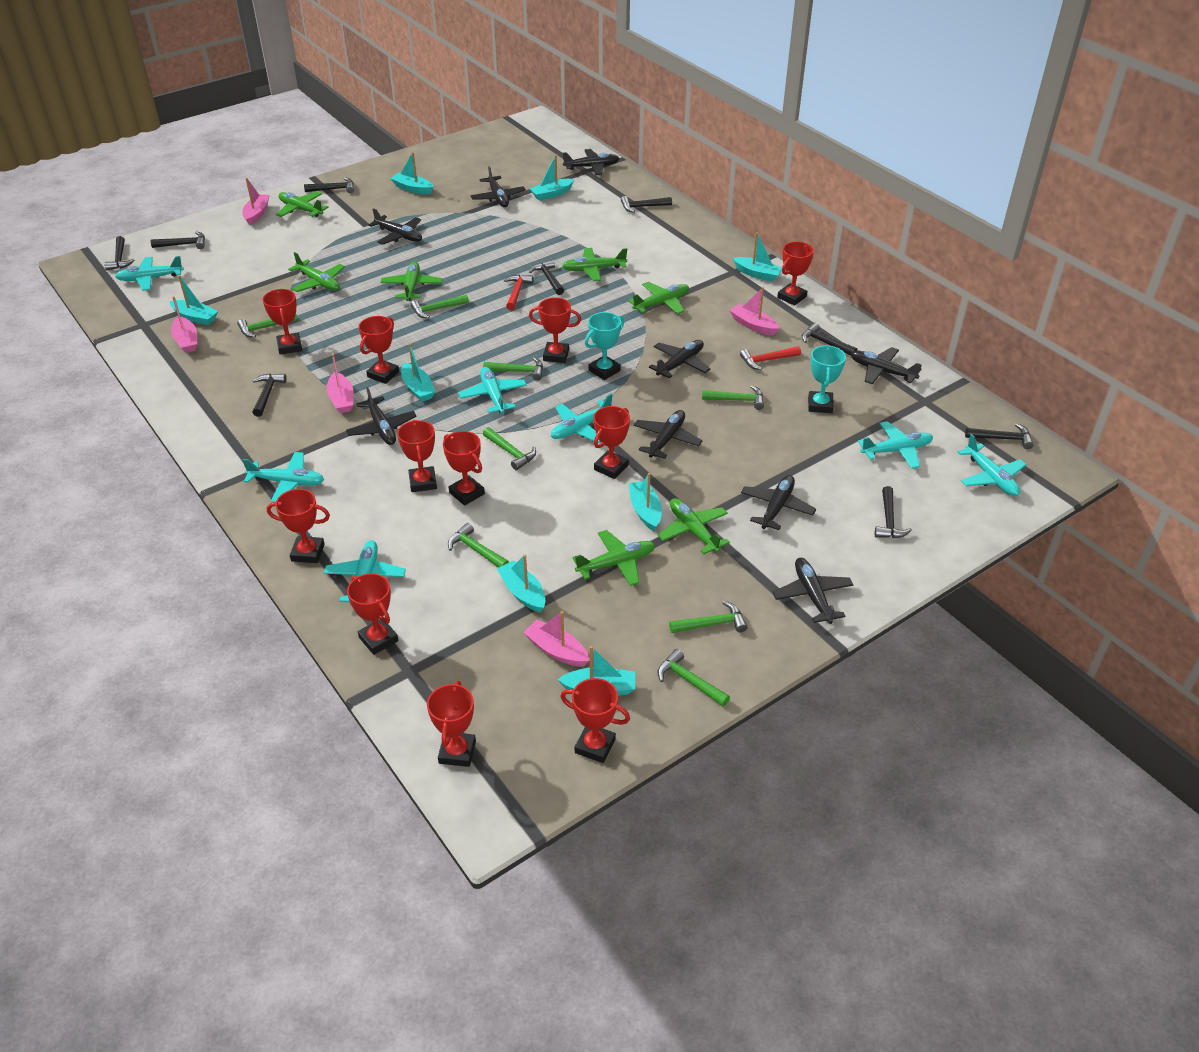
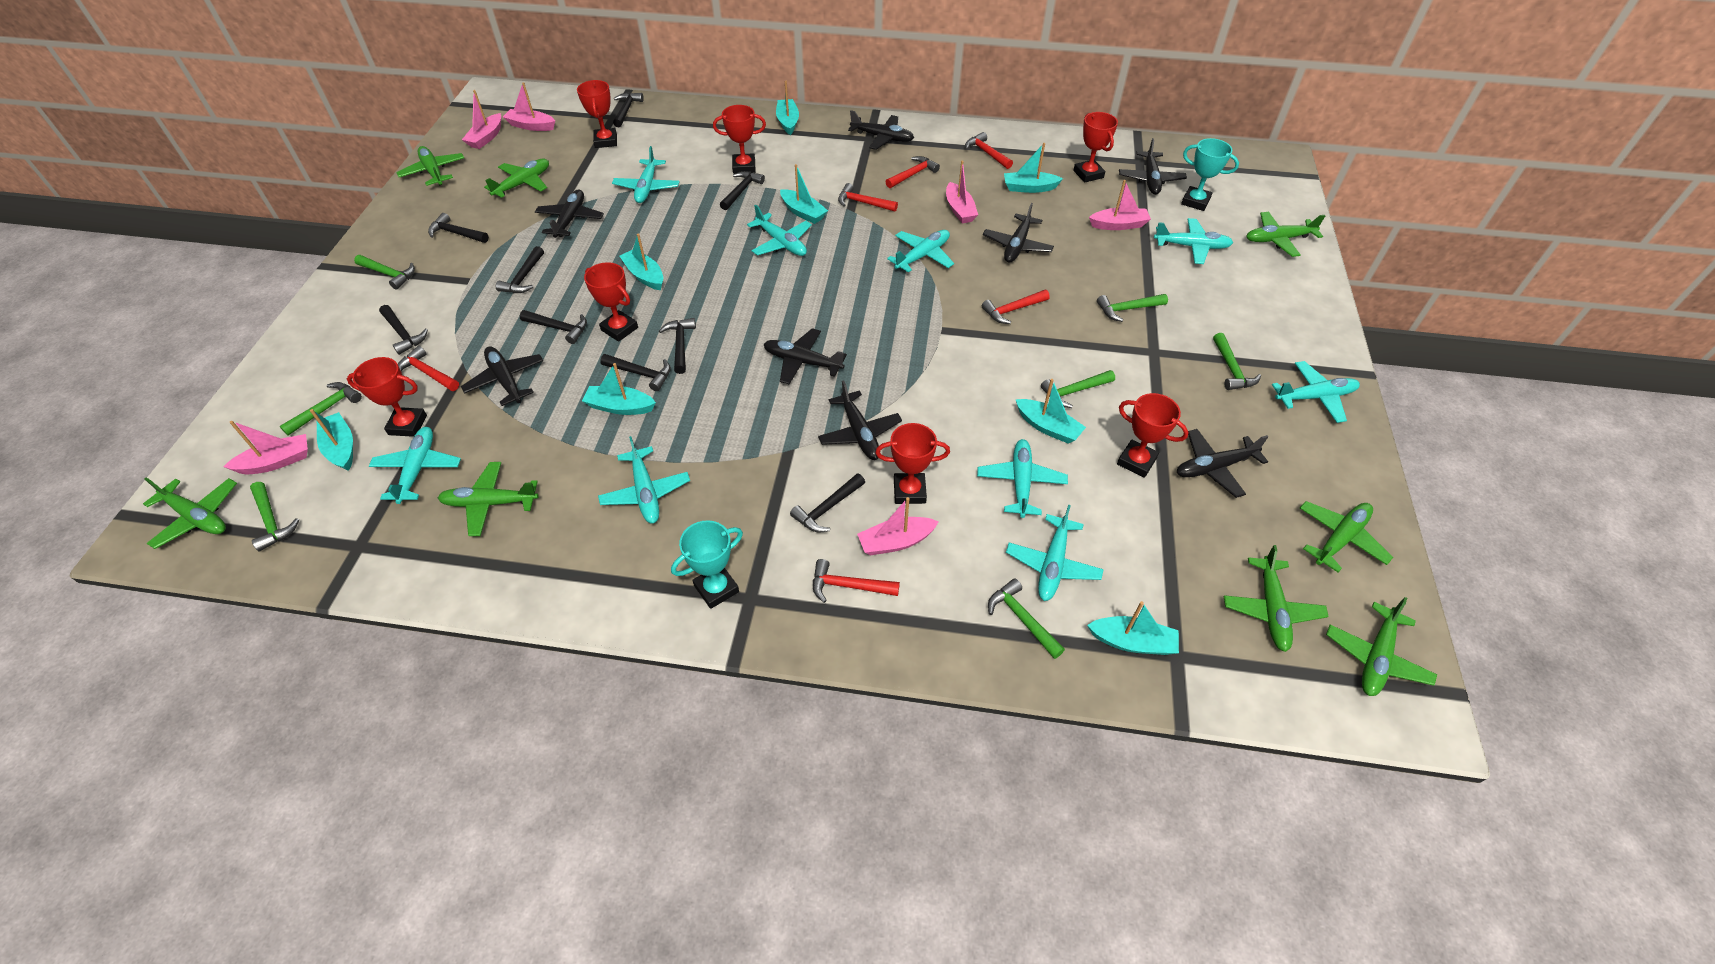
black plane: 9 -> 8
green hammer: 8 -> 7
green plane: 7 -> 8
pink boat: 5 -> 6
red hammer: 2 -> 6
red trophy: 11 -> 7
turquoise plane: 7 -> 9

